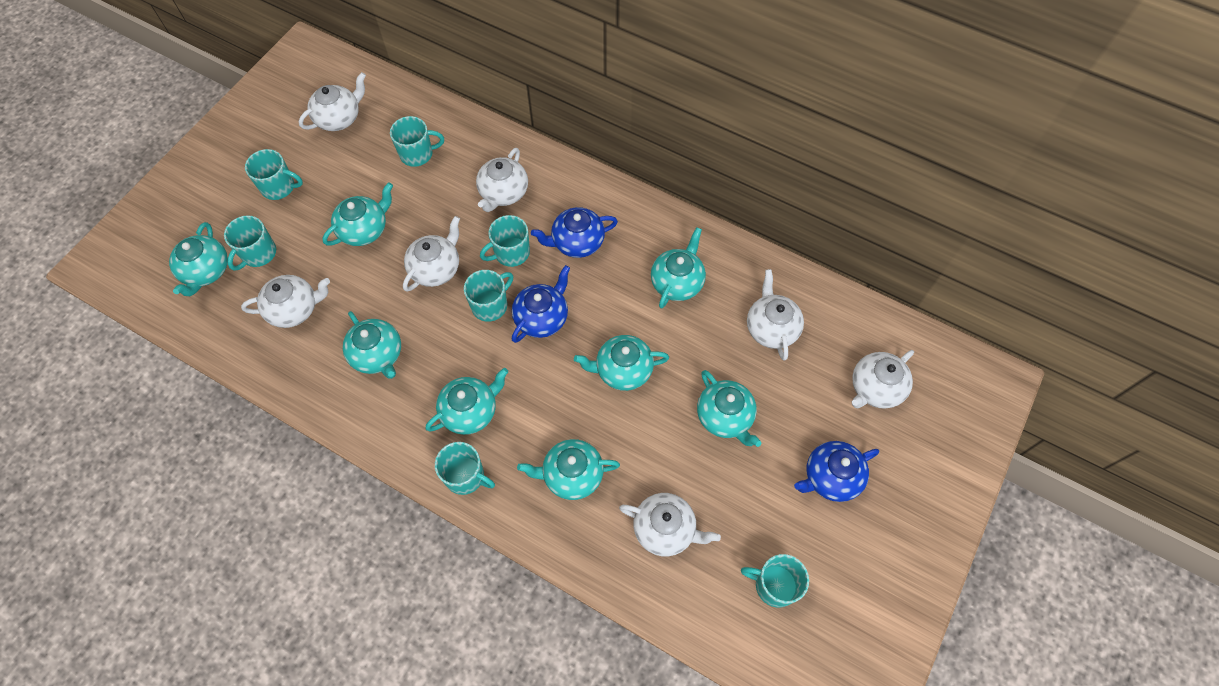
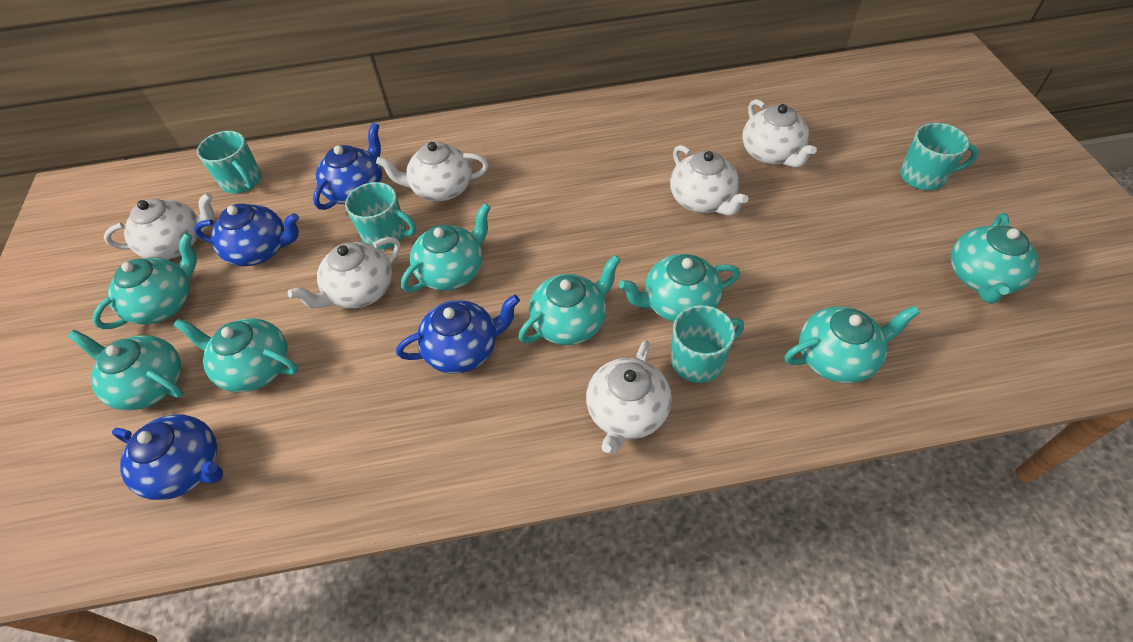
blue teapot: 3 -> 4
turquoise mug: 7 -> 4
white teapot: 7 -> 6

